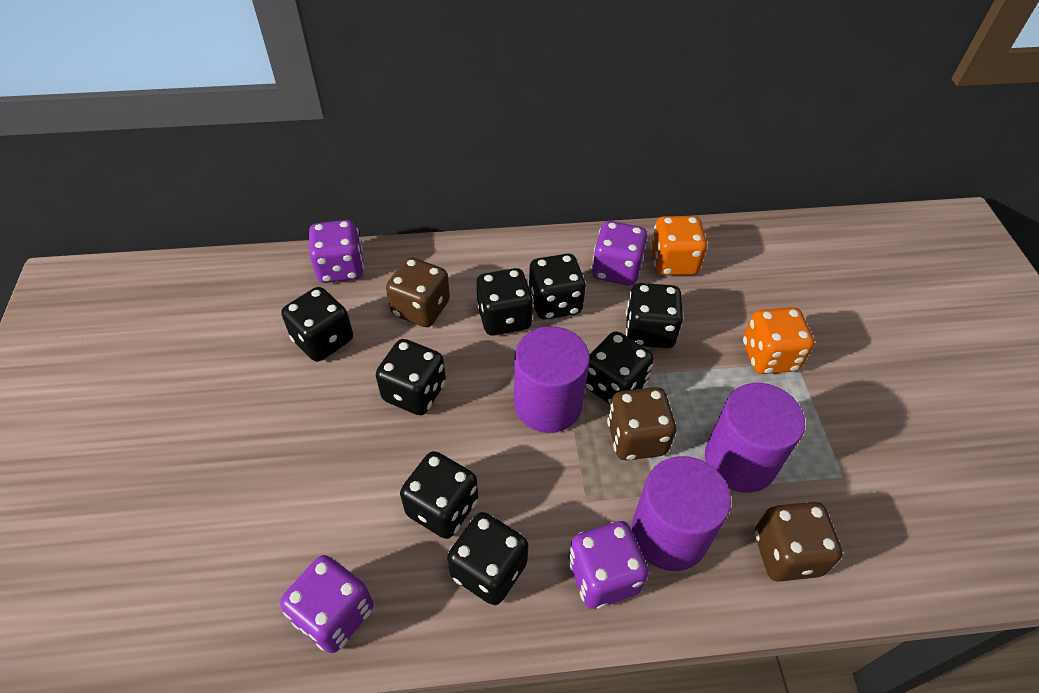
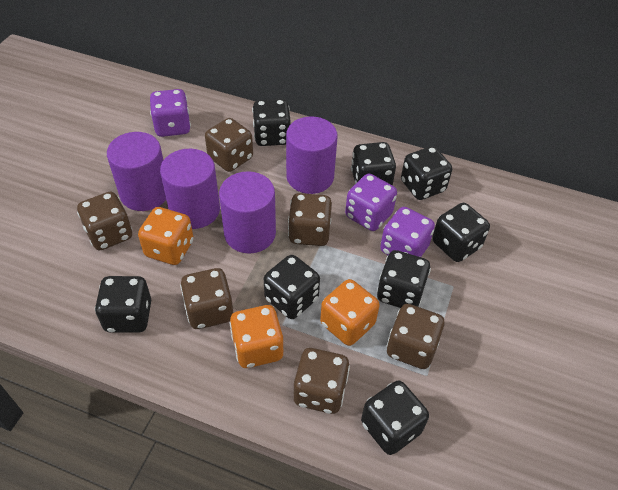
brown dice: 3 -> 6
orange dice: 2 -> 3
purple cylinder: 3 -> 4
purple dice: 4 -> 3

